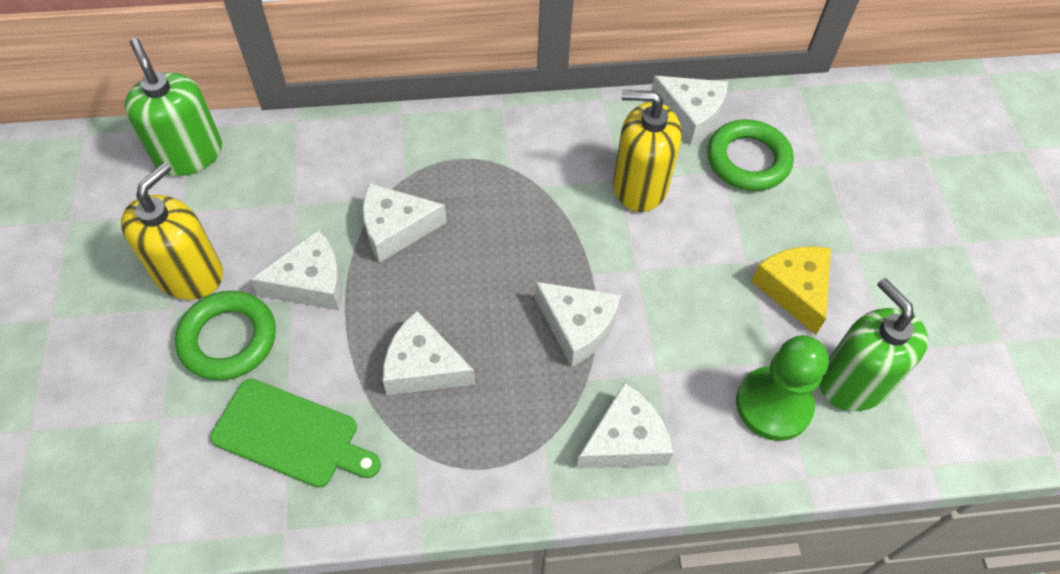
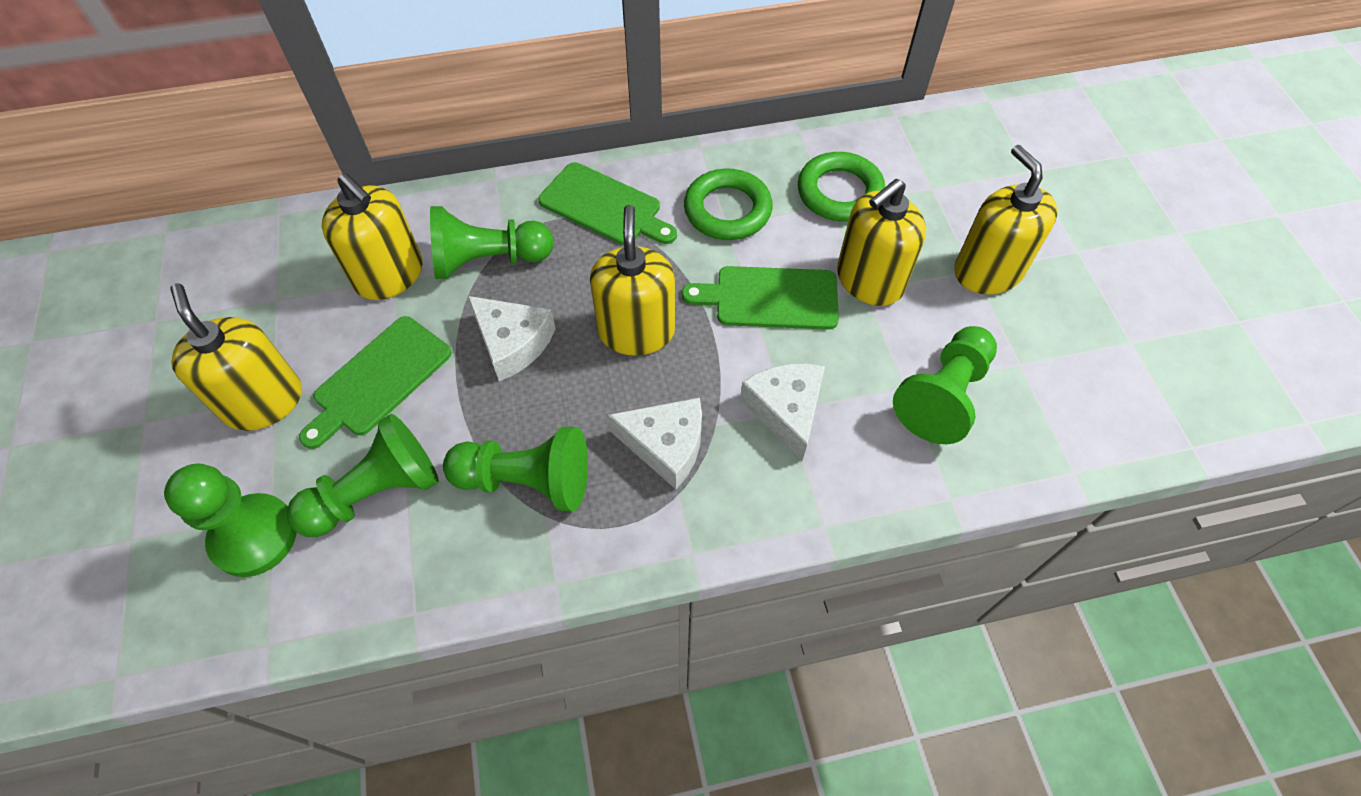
green cutting board: 1 -> 3
green pawn: 1 -> 5
green soap dispenser: 2 -> 0
white cheese: 6 -> 3
yellow cheese: 1 -> 0
yellow soap dispenser: 2 -> 5

